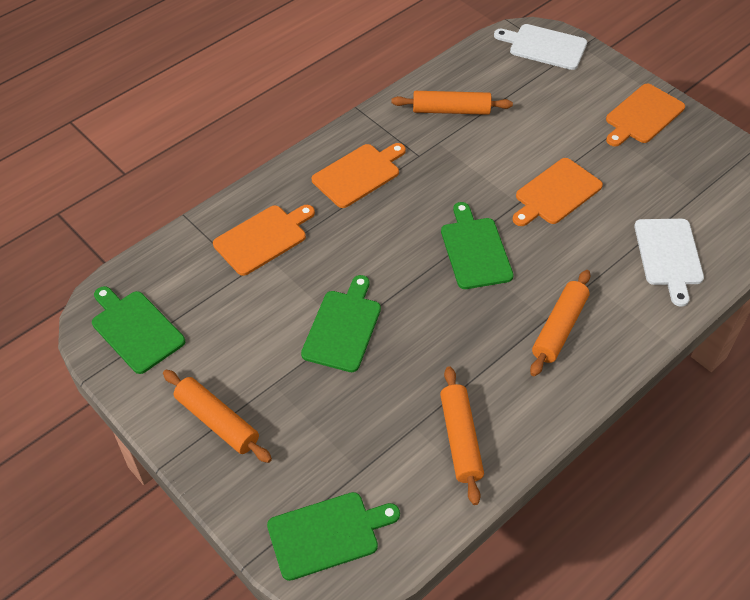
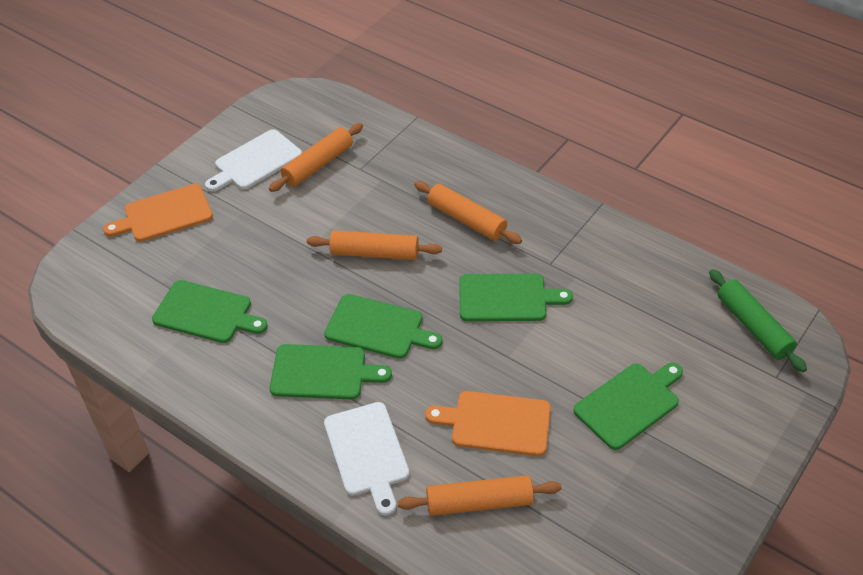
green cutting board: 4 -> 5
green rolling pin: 0 -> 1
orange cutting board: 4 -> 2

